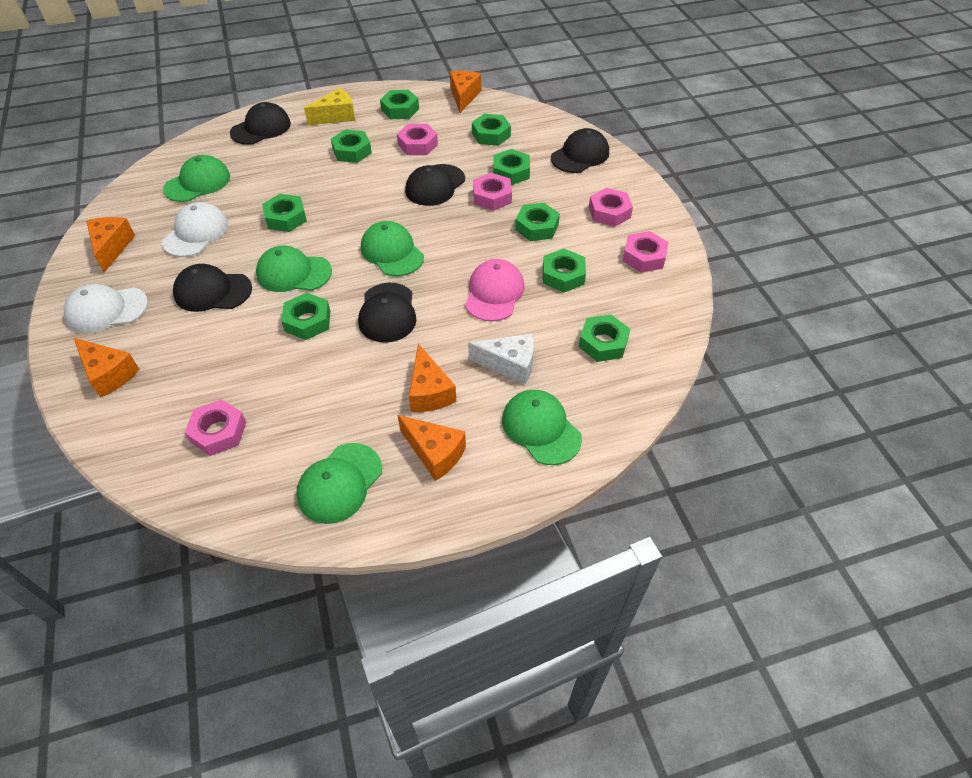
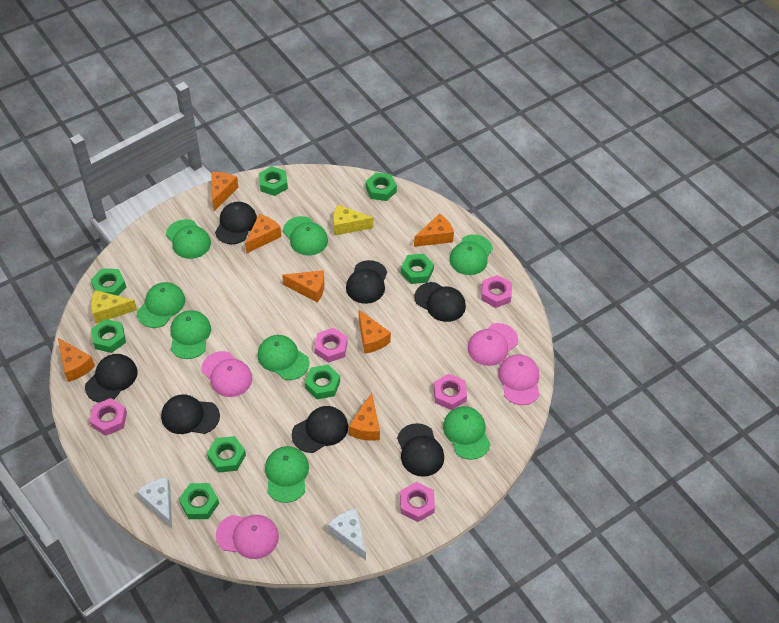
black cap: 5 -> 7
green cap: 5 -> 8
green nut: 9 -> 8
orange cheese: 5 -> 7
pink cap: 1 -> 4
white cap: 2 -> 0
white cheese: 1 -> 2
yellow cheese: 1 -> 2

